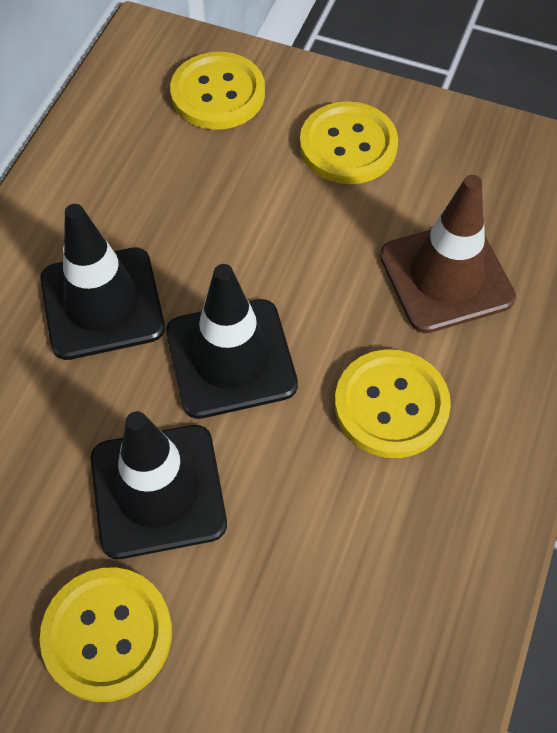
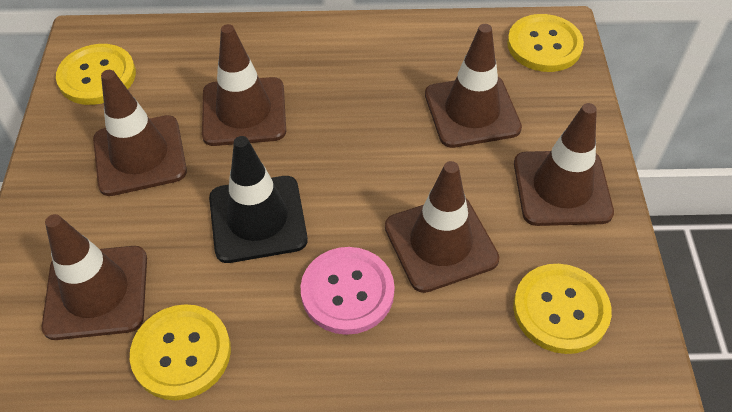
black traffic cone: 3 -> 1
brown traffic cone: 1 -> 6
pink button: 0 -> 1

